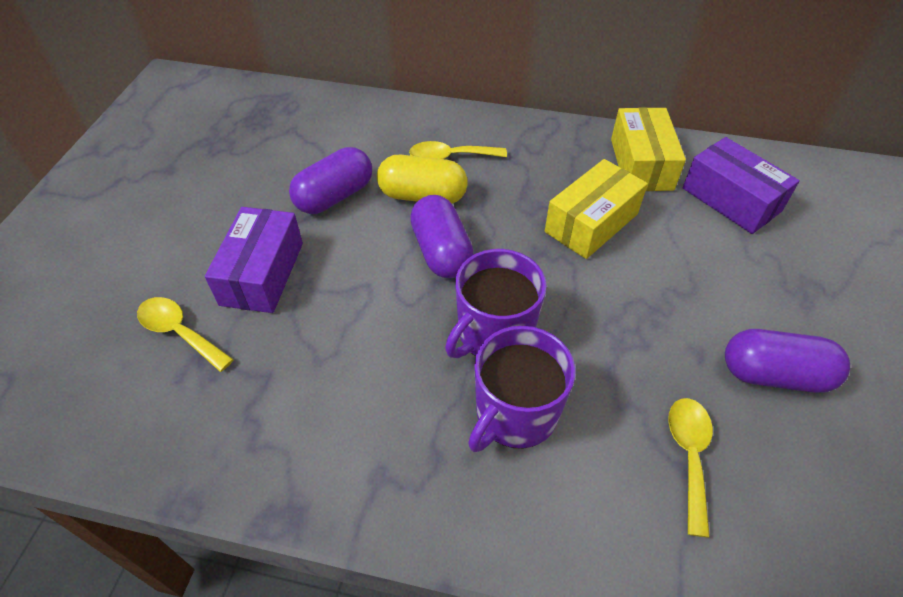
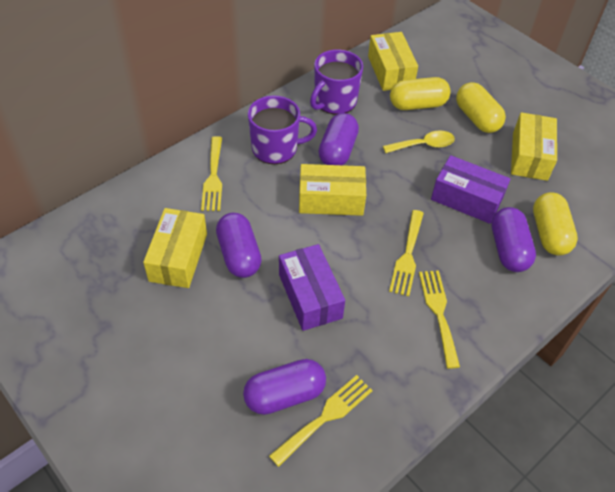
purple capsule: 3 -> 4
yellow box: 2 -> 4
yellow capsule: 1 -> 3
yellow fork: 0 -> 4
yellow spoon: 3 -> 1

